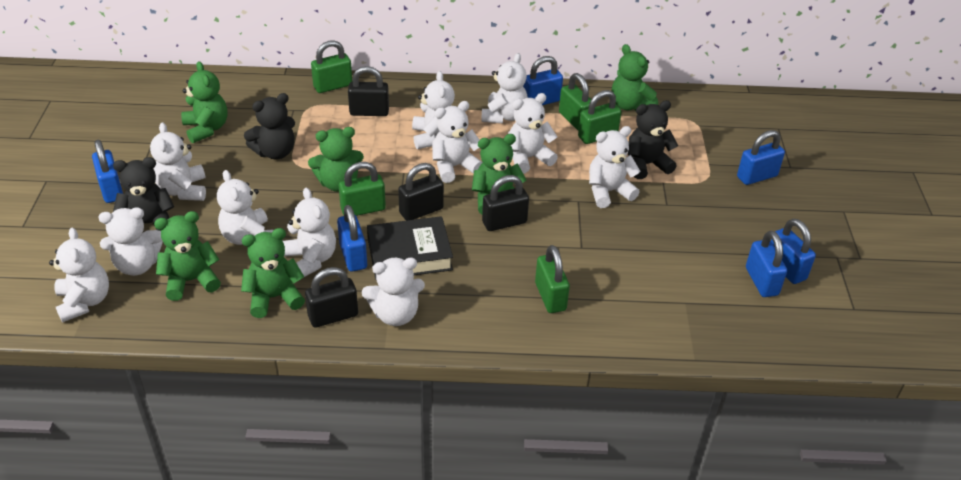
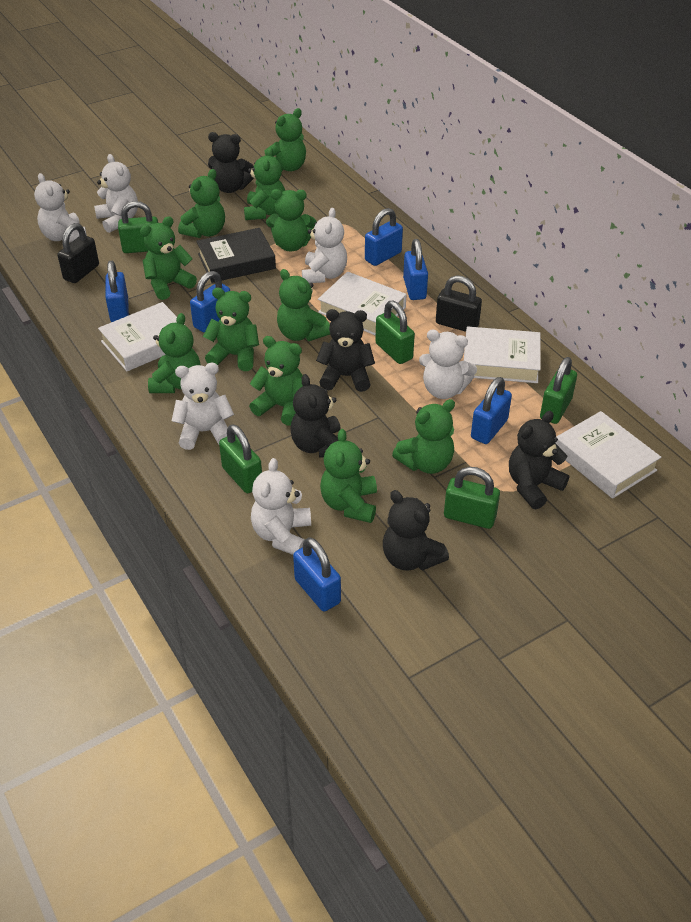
black padlock: 4 -> 2
black teddy bear: 3 -> 5
green teddy bear: 6 -> 11
white book: 0 -> 4
white teddy bear: 11 -> 6

